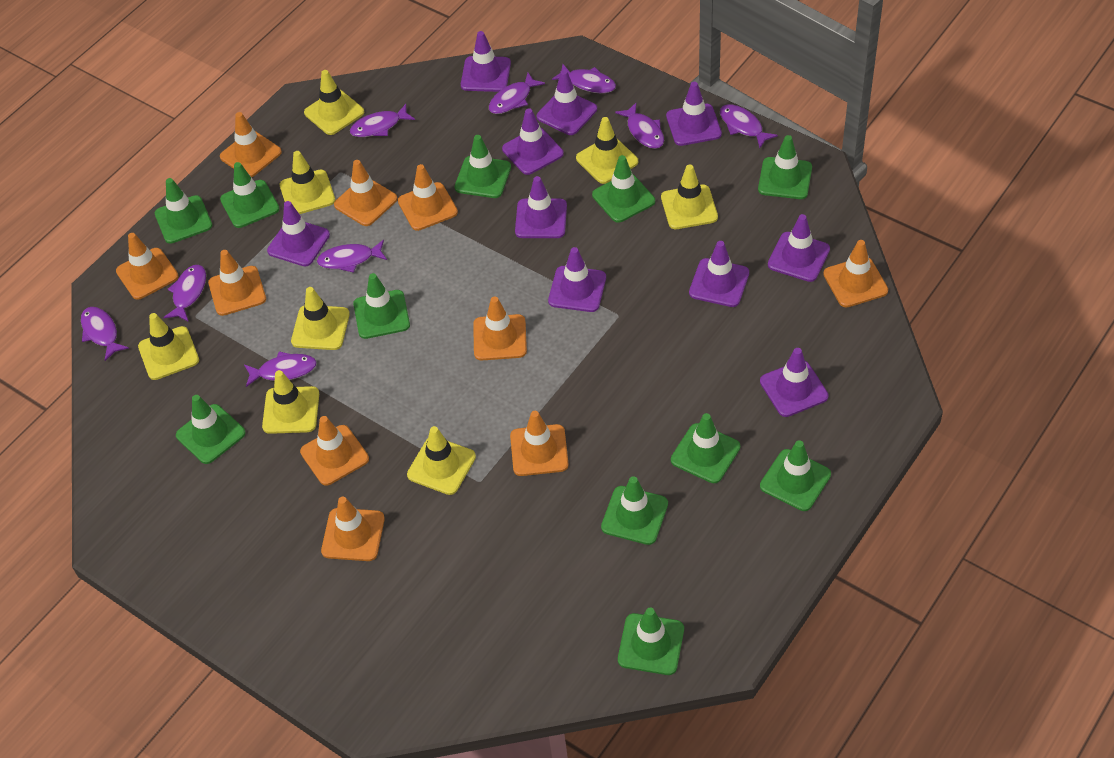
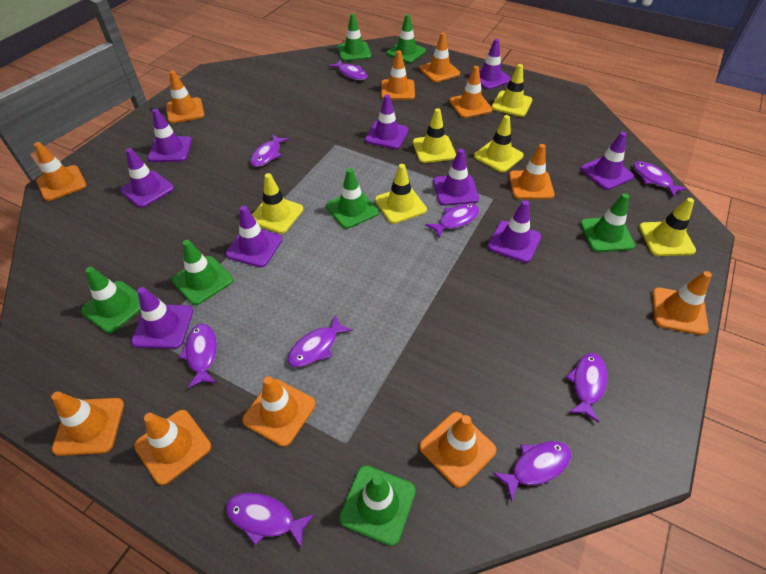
green traffic cone: 11 -> 7
orange traffic cone: 10 -> 11
purple traffic cone: 10 -> 9
yellow traffic cone: 8 -> 6

